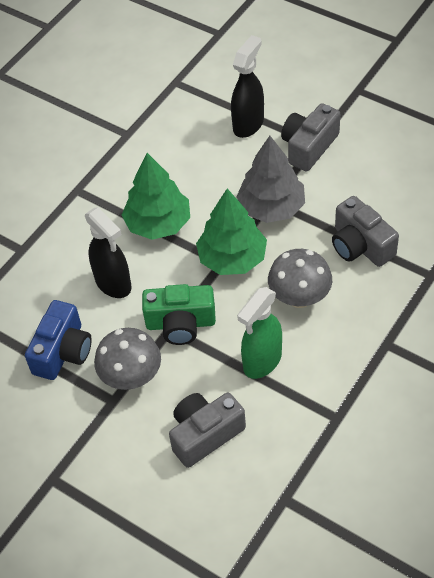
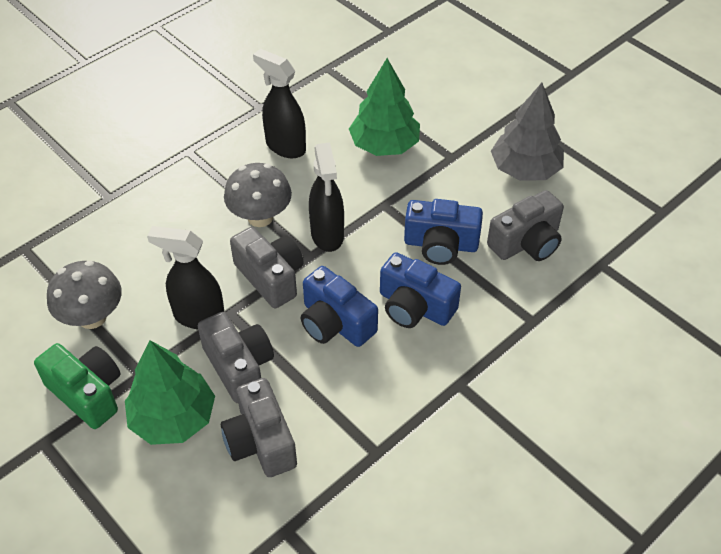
black spray bottle: 2 -> 3
blue camera: 1 -> 3
green spray bottle: 1 -> 0
grey camera: 3 -> 4

